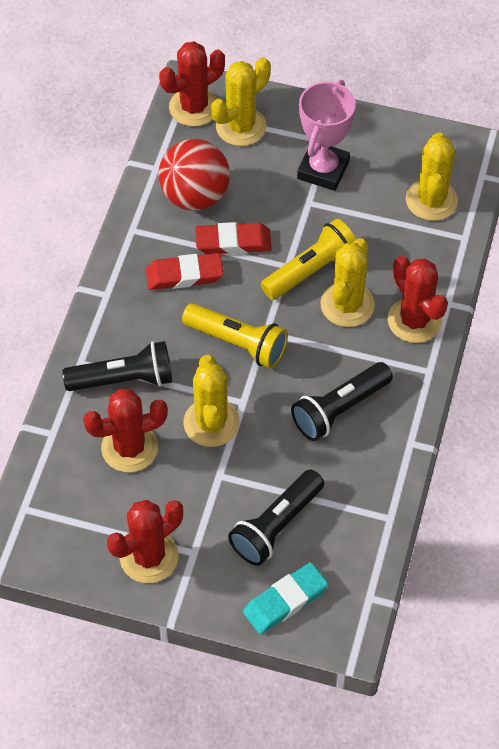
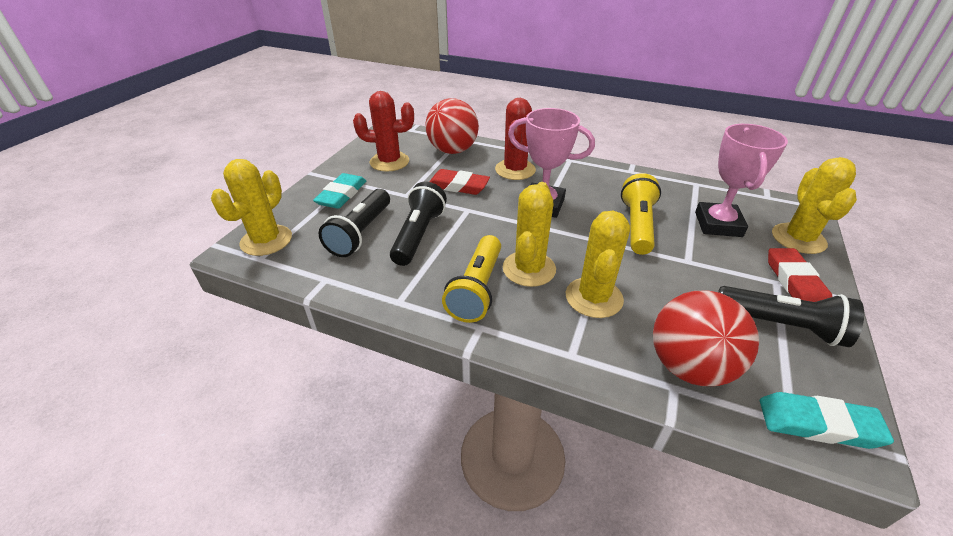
pink trophy: 1 -> 2
red ball: 1 -> 2
red cactus: 4 -> 2
turquoise eraser: 1 -> 2

